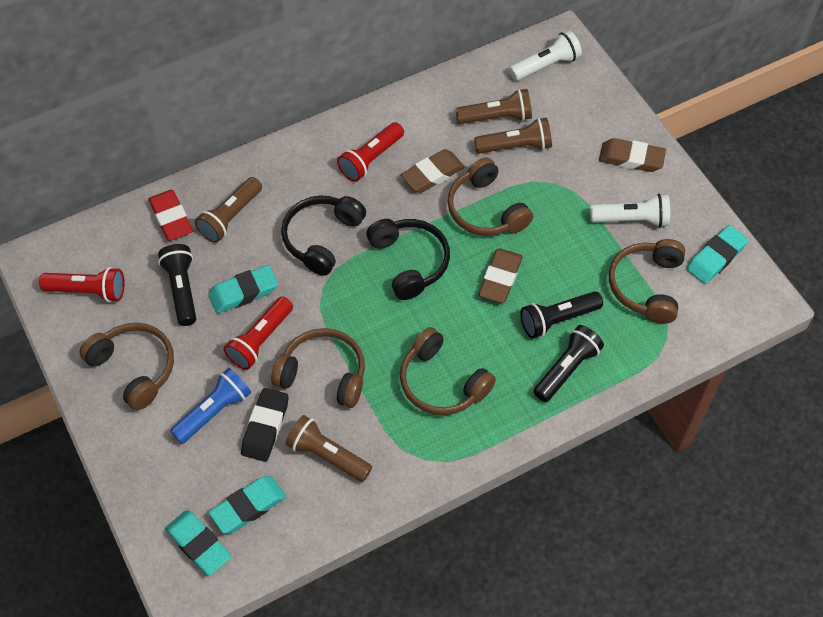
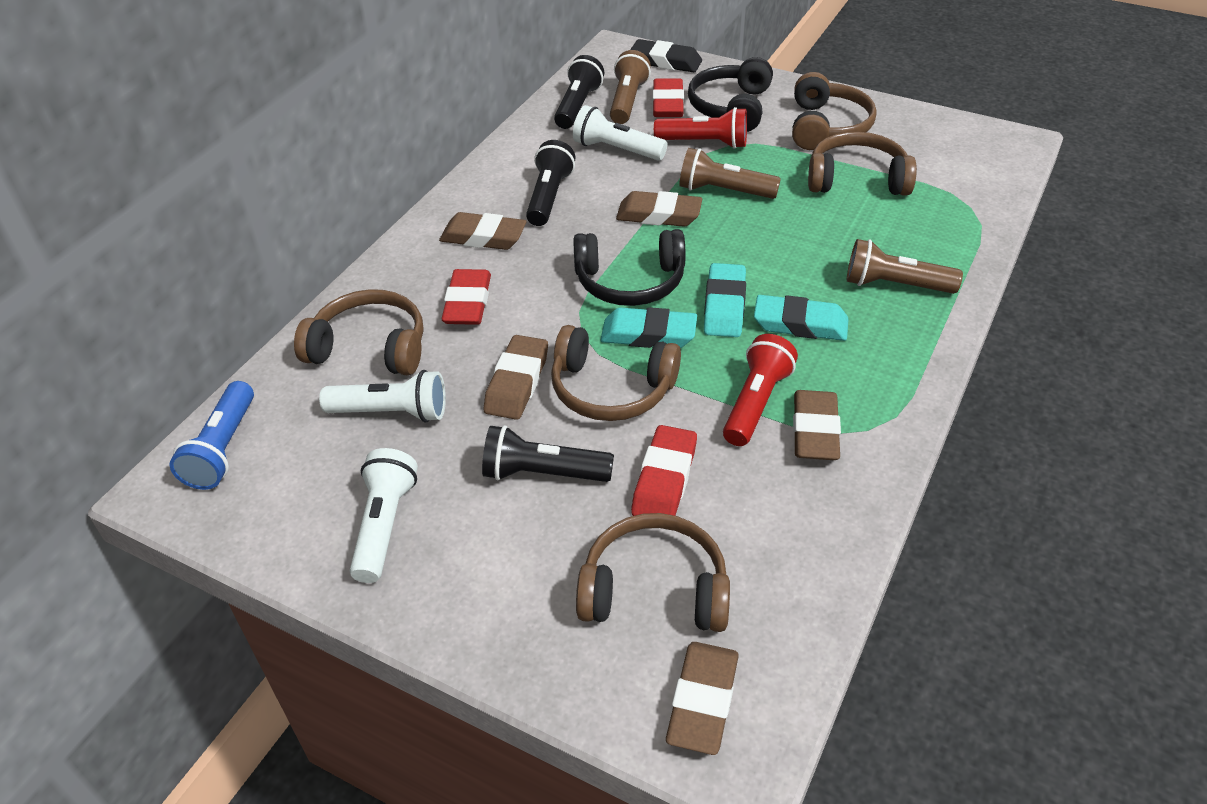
brown eraser: 3 -> 5
brown flashlight: 4 -> 3
red eraser: 1 -> 3
red flashlight: 3 -> 2
turquoise eraser: 4 -> 3
white flashlight: 2 -> 3

